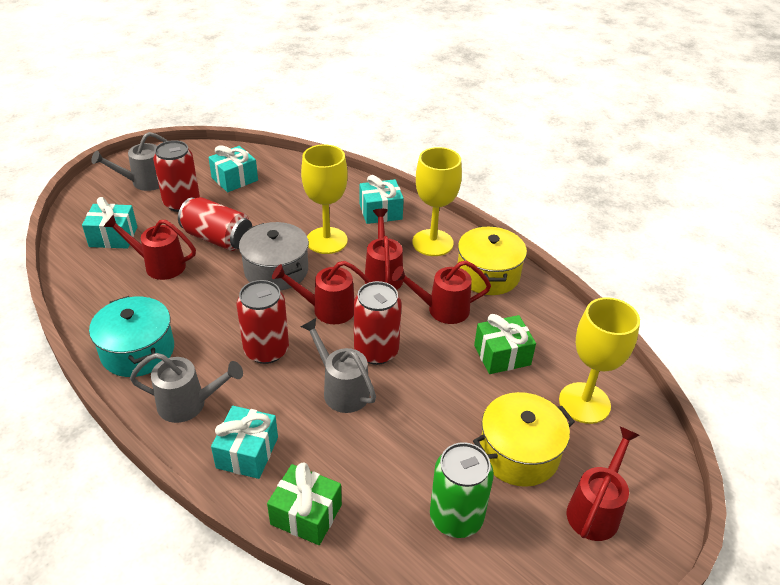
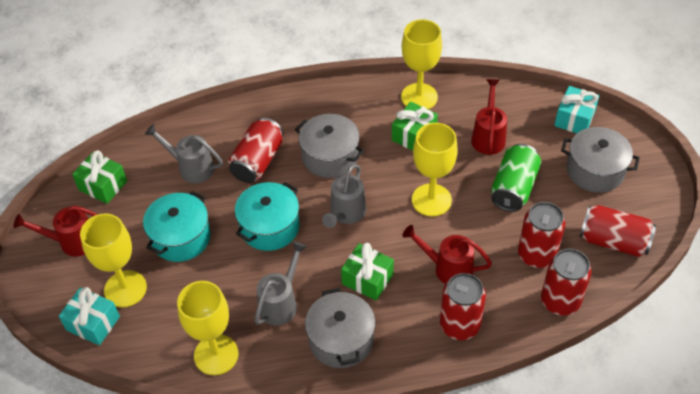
green gift: 2 -> 3
grey pot: 1 -> 3
red can: 4 -> 5
red watering can: 5 -> 3
turquoise gift: 4 -> 2
turquoise pot: 1 -> 2
yellow goblet: 3 -> 4
yellow pot: 2 -> 0

